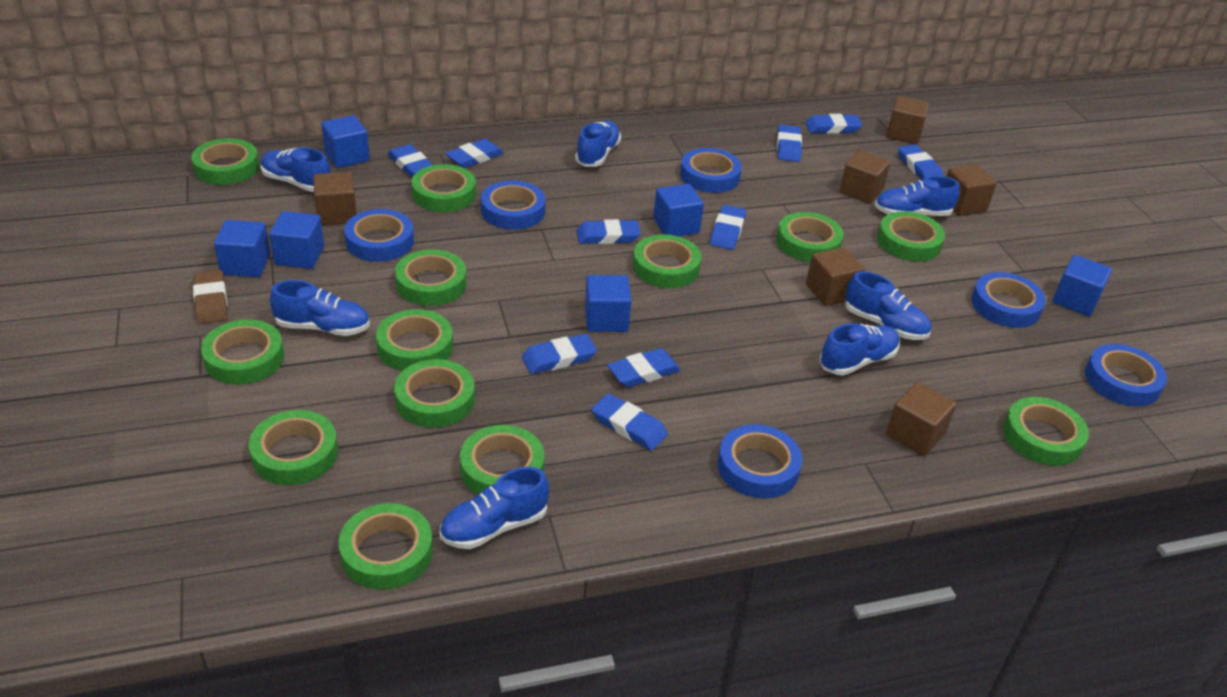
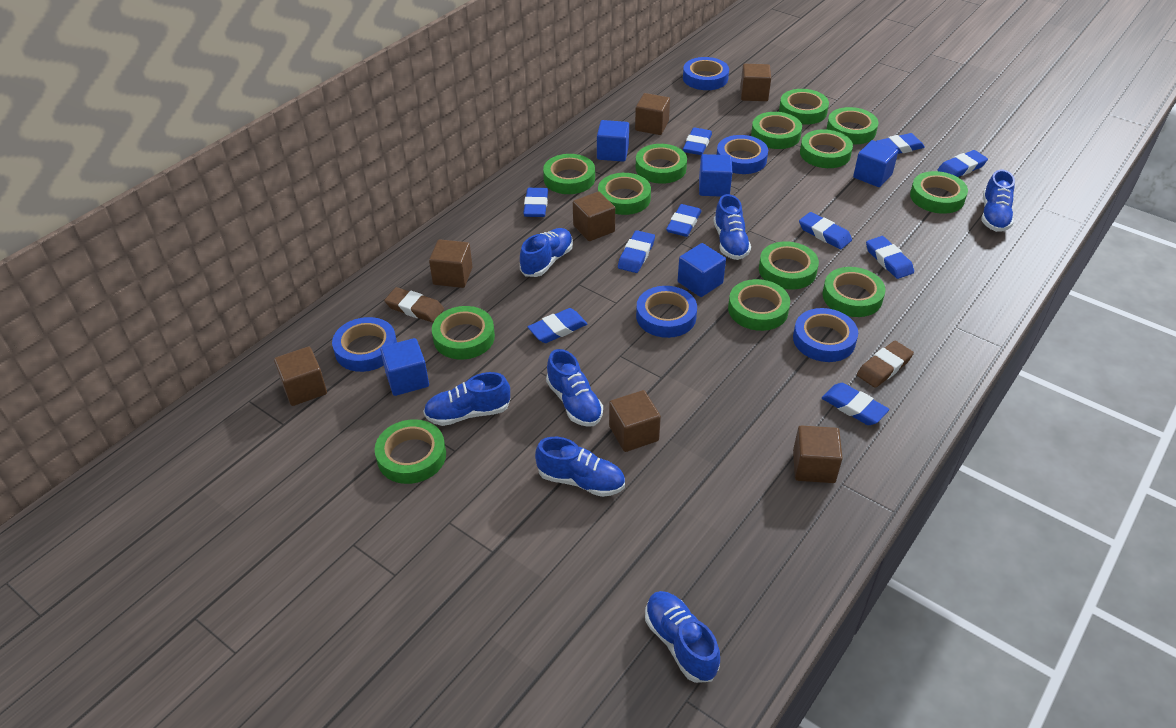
blue cube: 6 -> 5
blue tape: 6 -> 5
brown cube: 6 -> 7
brown eraser: 1 -> 2

